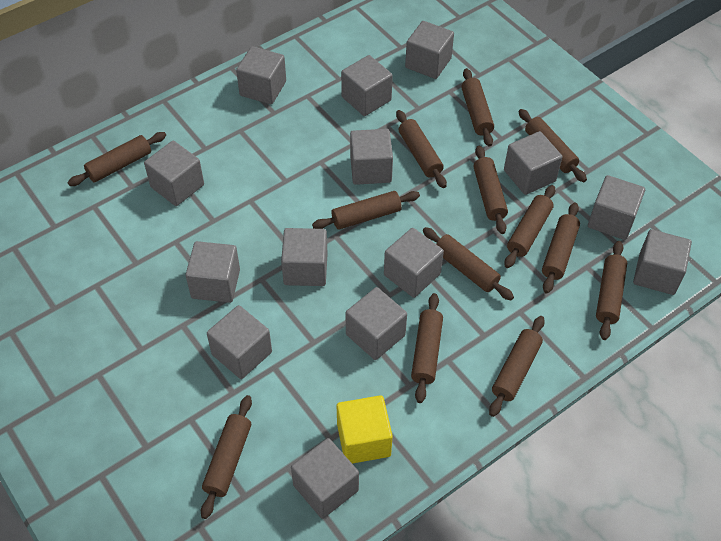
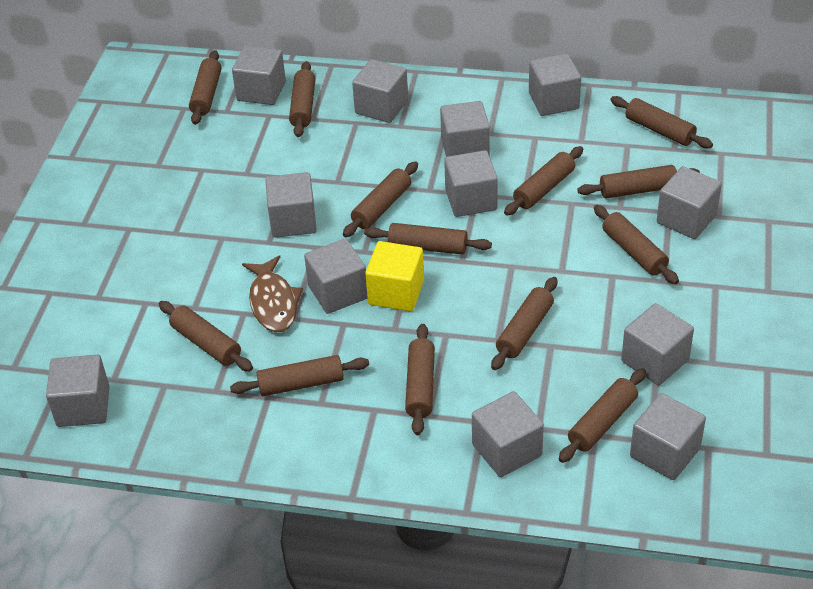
brown fish: 0 -> 1
grey cube: 14 -> 12

